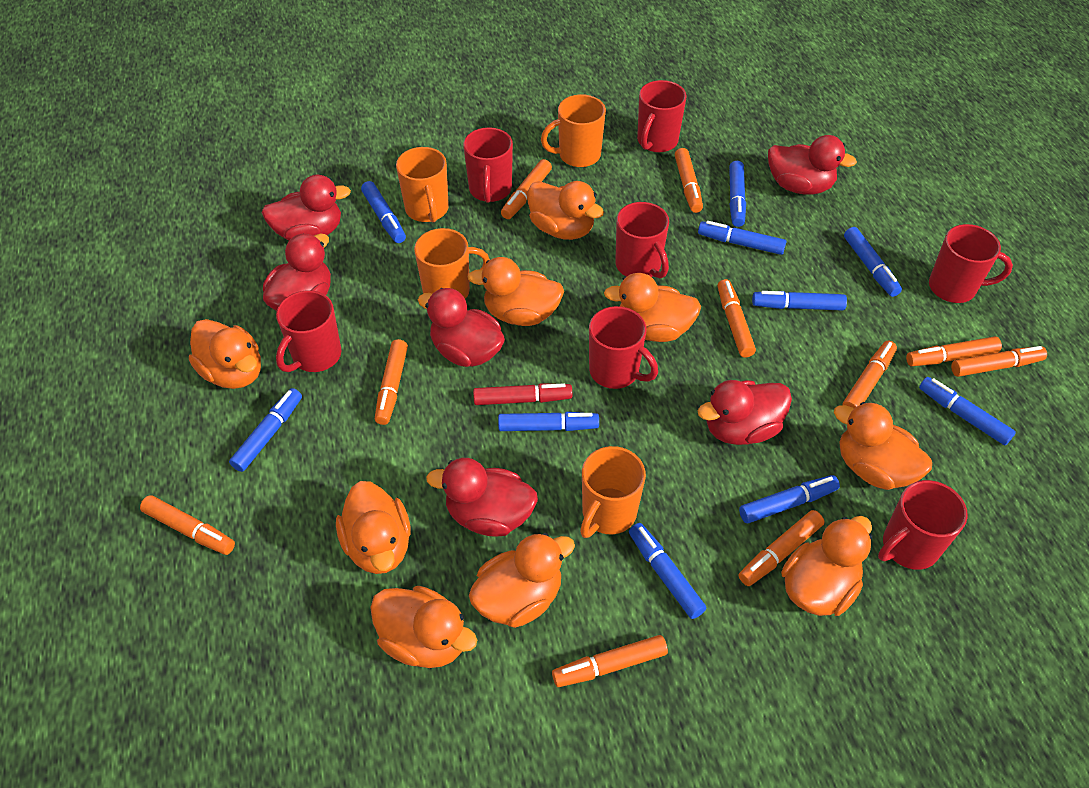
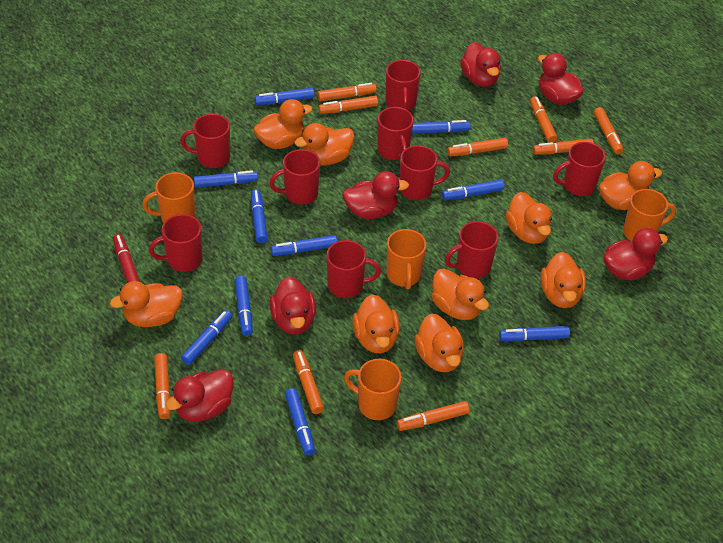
orange marker: 10 -> 9
red mug: 7 -> 9

